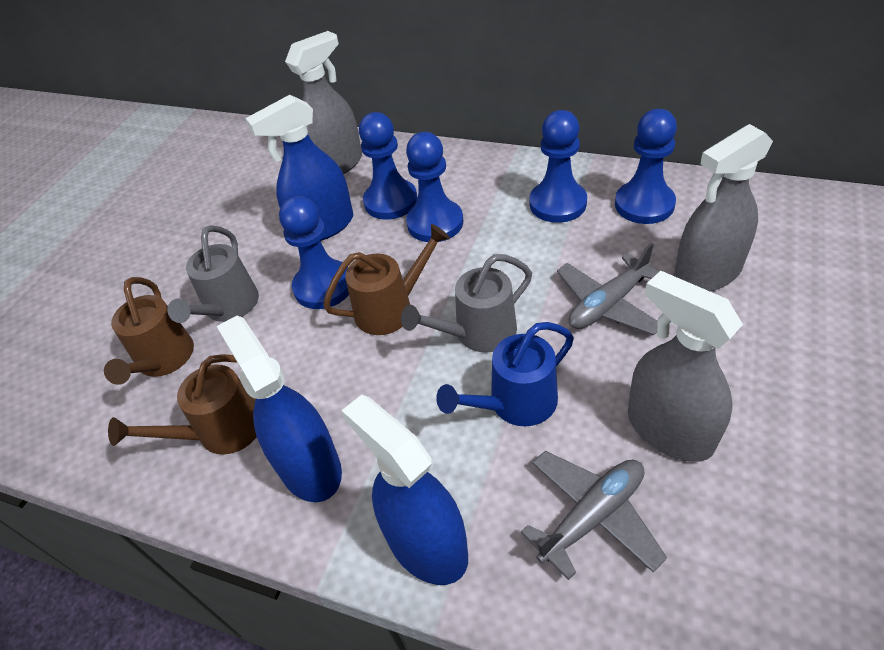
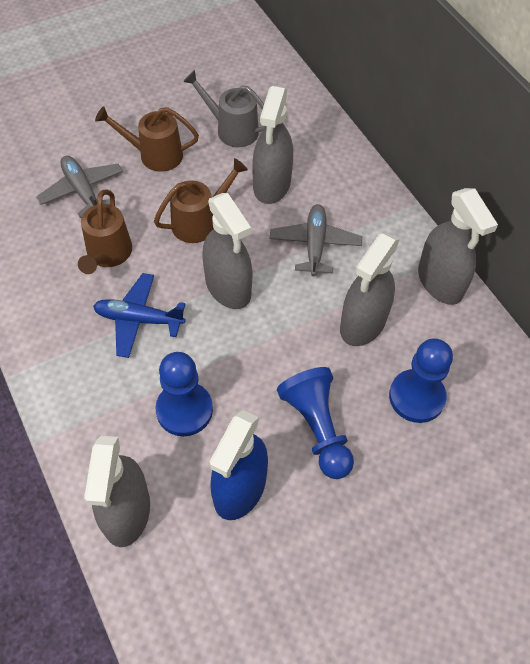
blue pawn: 5 -> 3
blue plane: 0 -> 1
blue spray bottle: 3 -> 1
blue watering can: 1 -> 0
grey spray bottle: 3 -> 5
grey watering can: 2 -> 1

